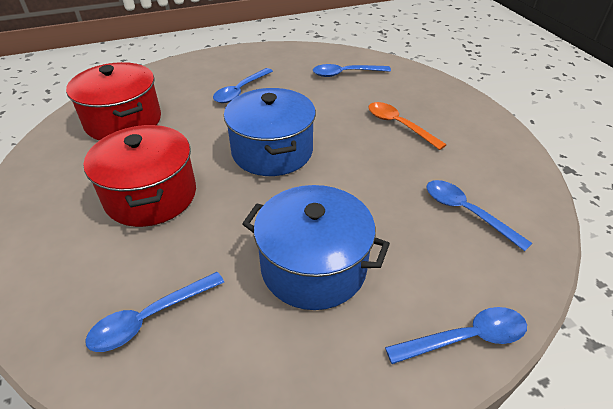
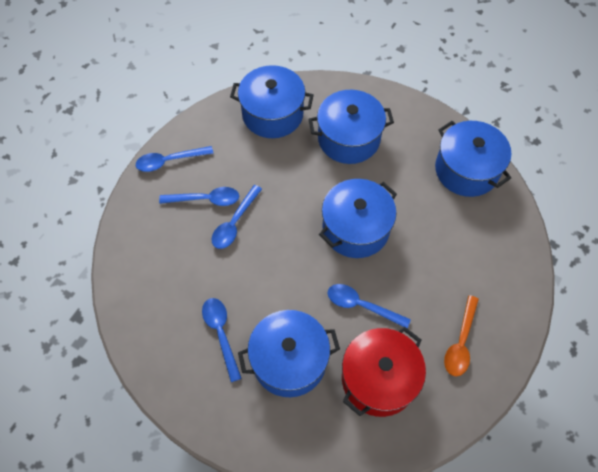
blue pot: 2 -> 5
red pot: 2 -> 1

